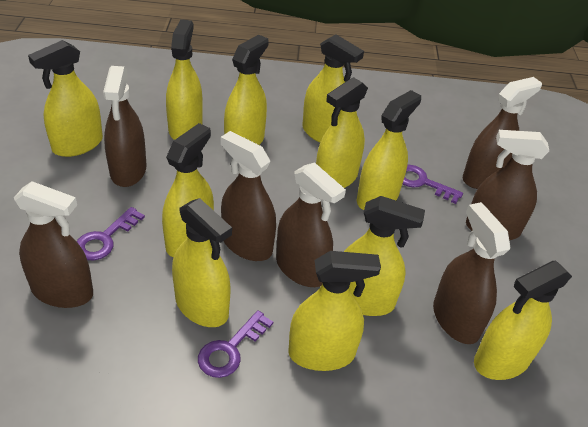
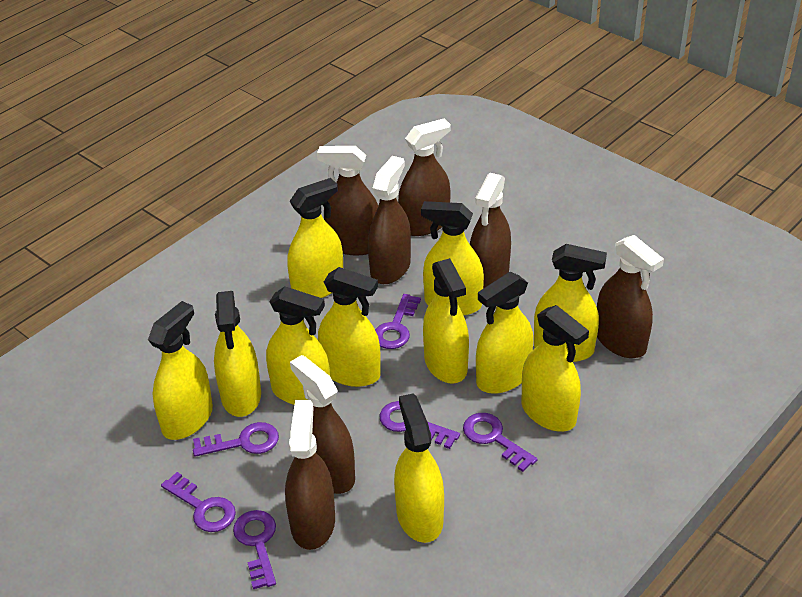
purple key: 3 -> 6

